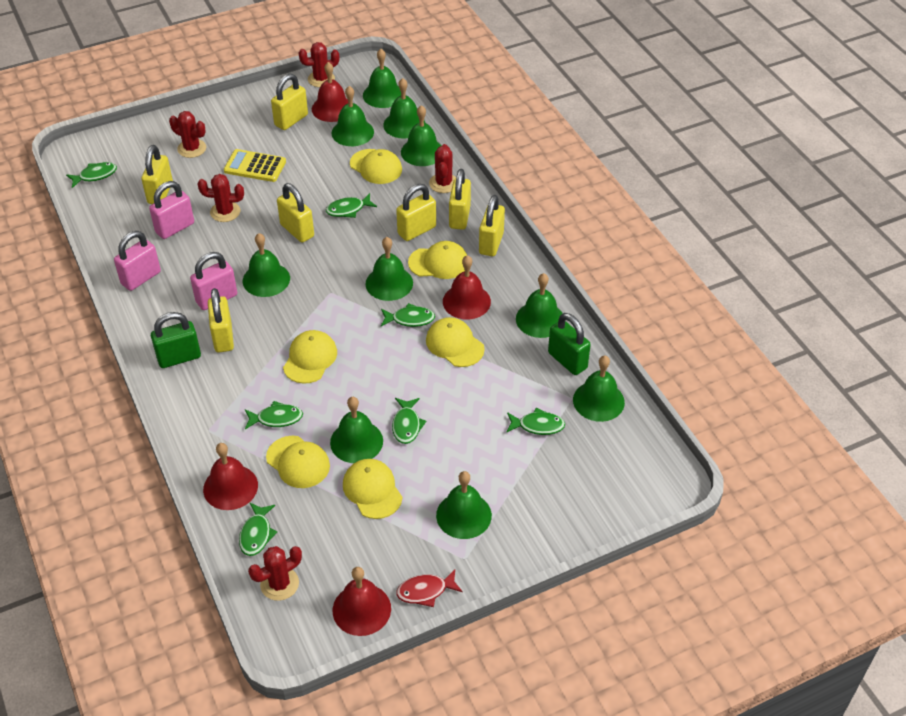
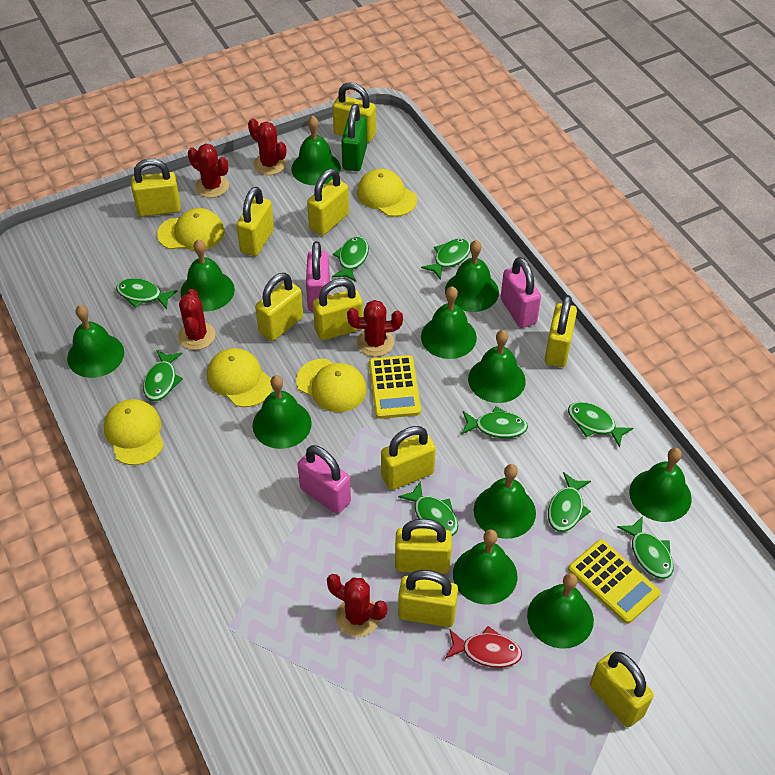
green bell: 10 -> 11
green fish: 7 -> 9
green padlock: 2 -> 1
red bell: 4 -> 0
yellow calculator: 1 -> 2
yellow cap: 6 -> 5
yellow padlock: 7 -> 11

